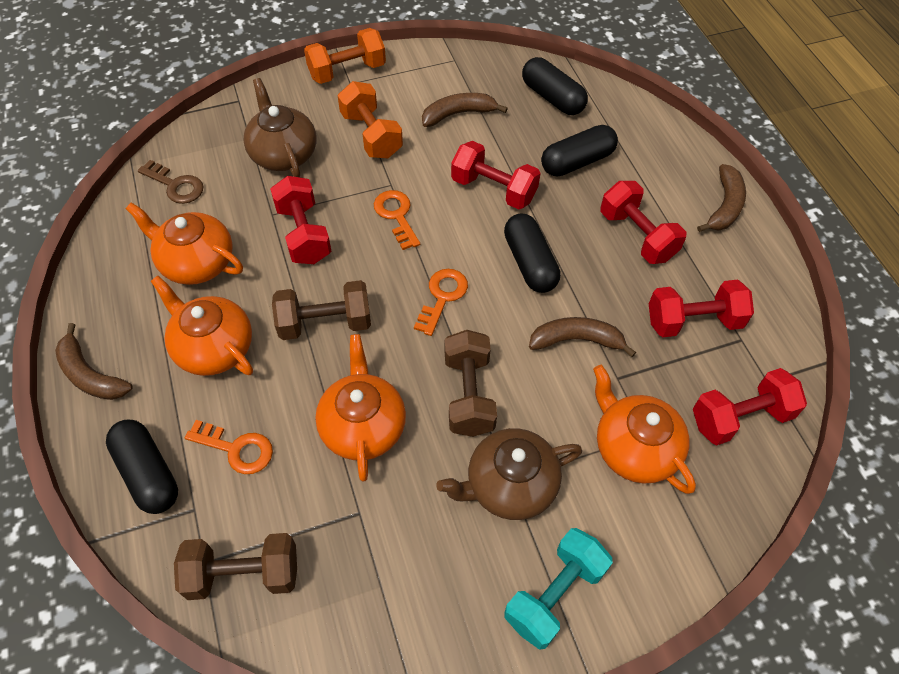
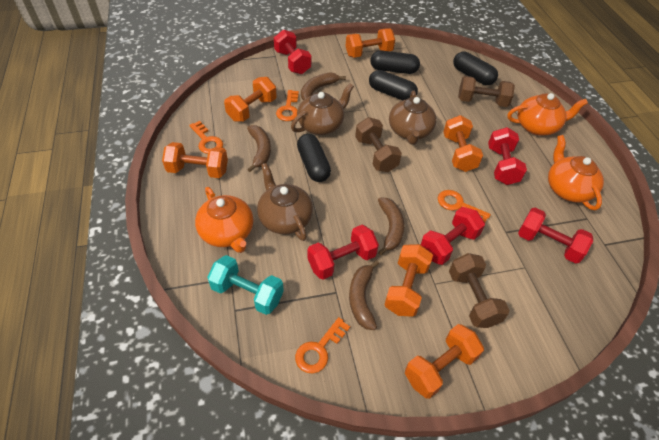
brown key: 1 -> 0
brown teapot: 2 -> 3
orange dumbbell: 2 -> 6
orange key: 3 -> 4
orange teapot: 4 -> 3

